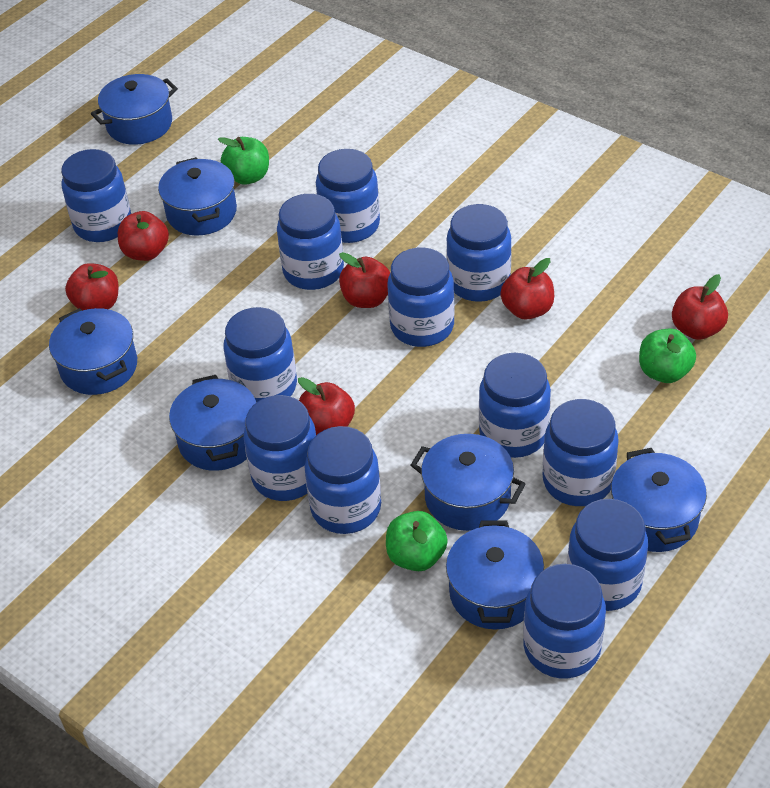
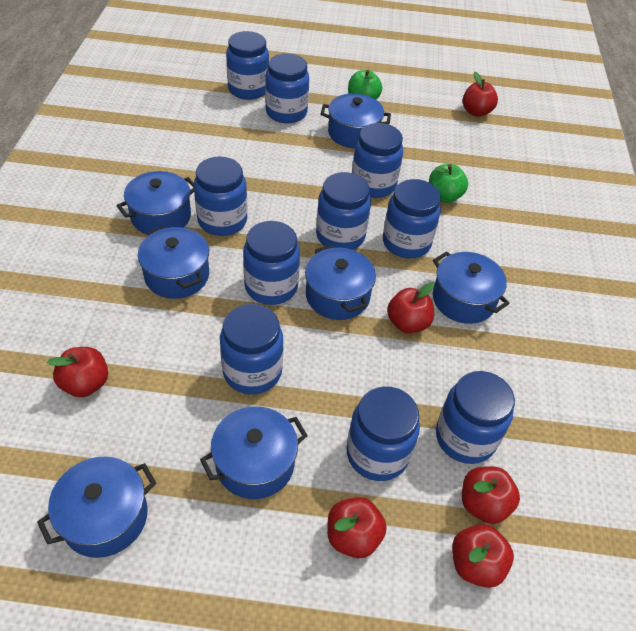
blue jar: 12 -> 10
green apple: 3 -> 2

